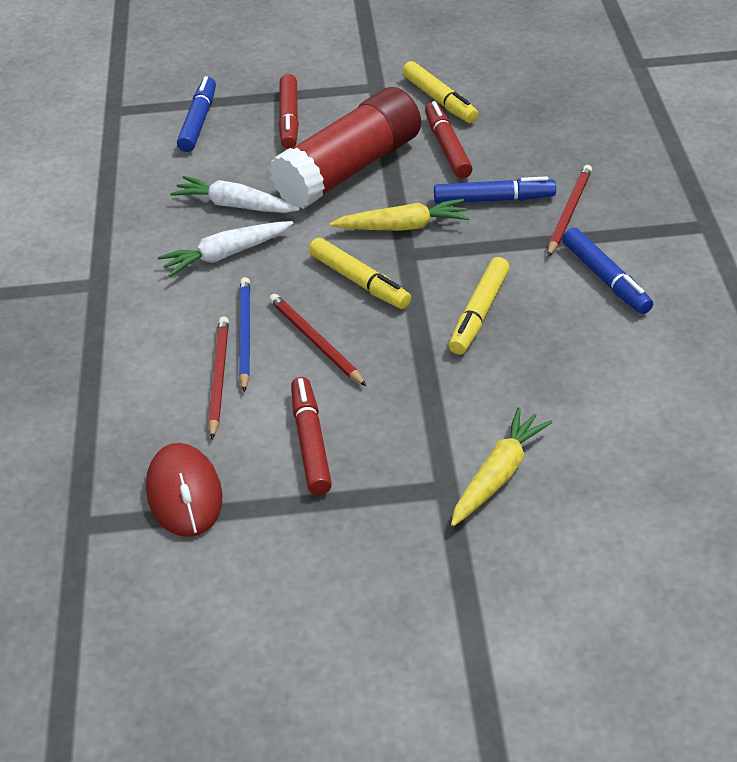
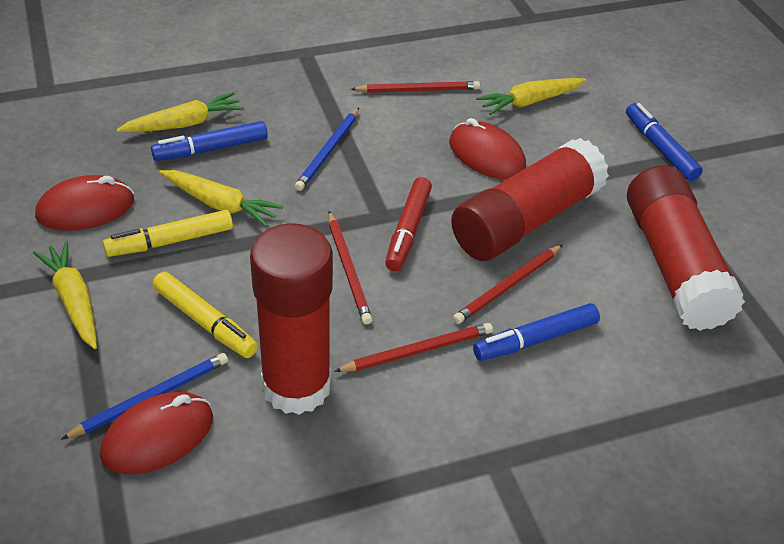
blue pencil: 1 -> 2
red glue stick: 1 -> 3
red marker: 3 -> 1
red mouse: 1 -> 3
red pencil: 3 -> 4
white carrot: 2 -> 0
yellow carrot: 2 -> 4
yellow marker: 3 -> 2

